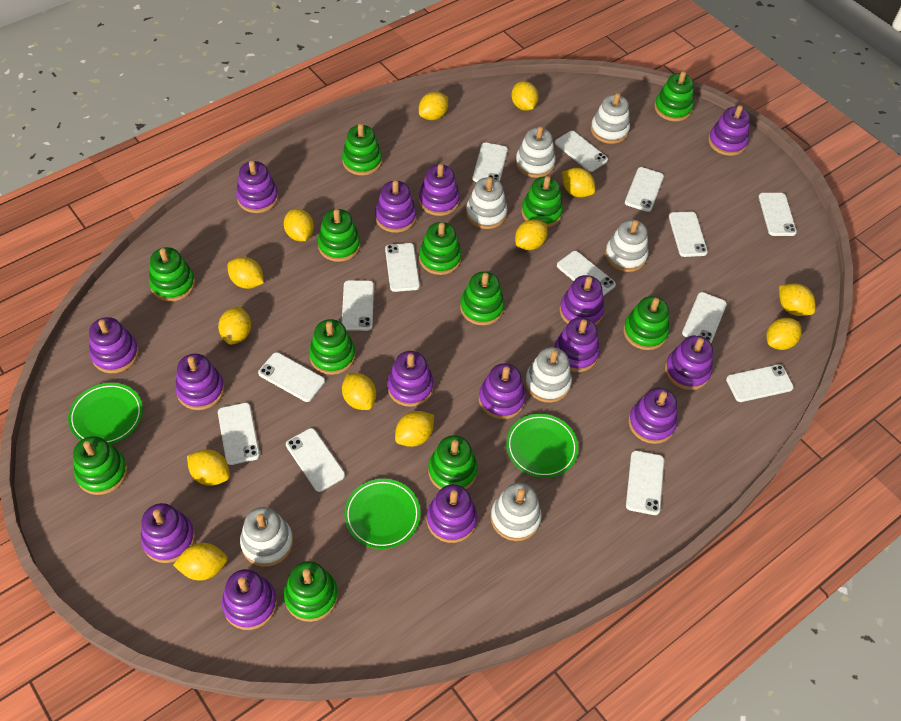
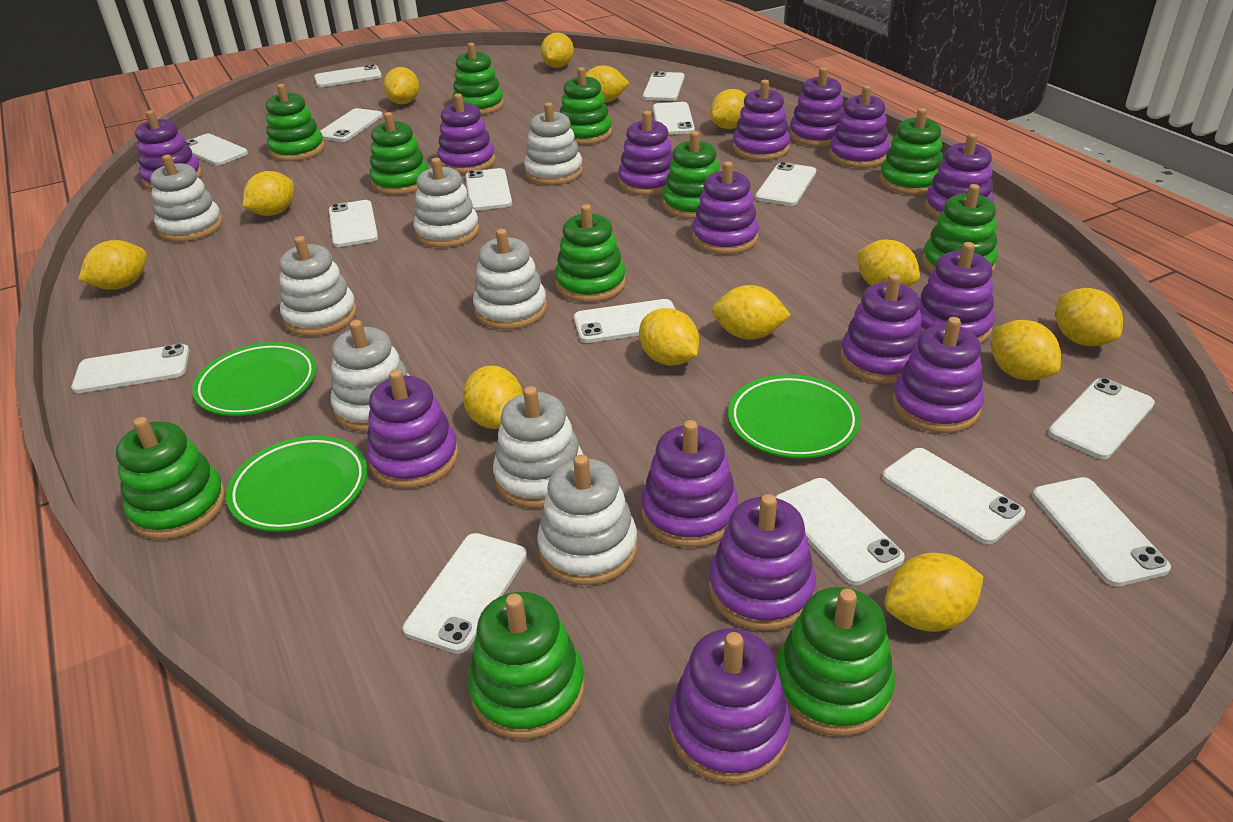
green stacking toy: 12 -> 11
white phone: 14 -> 15
white stacking toy: 7 -> 8

